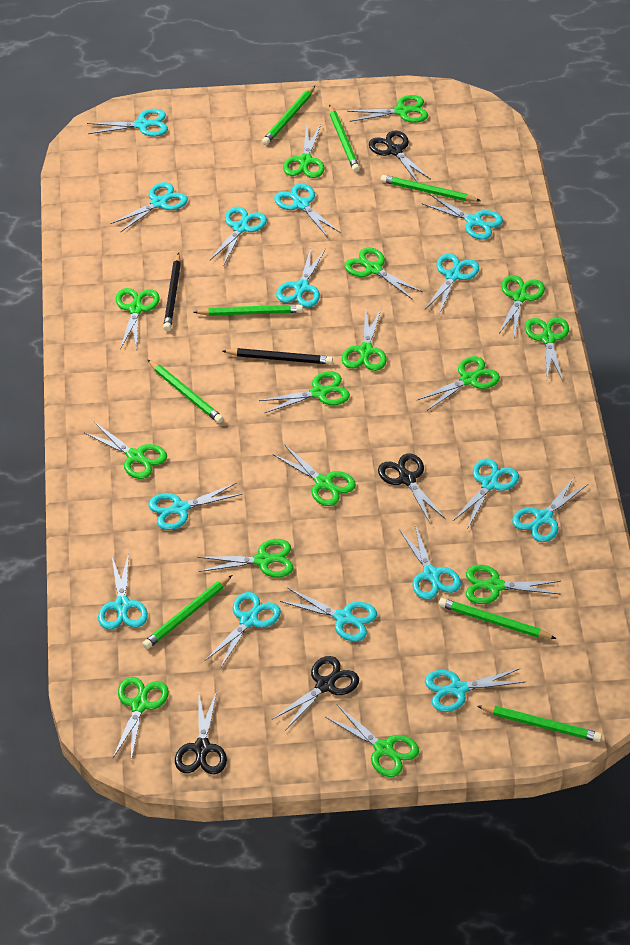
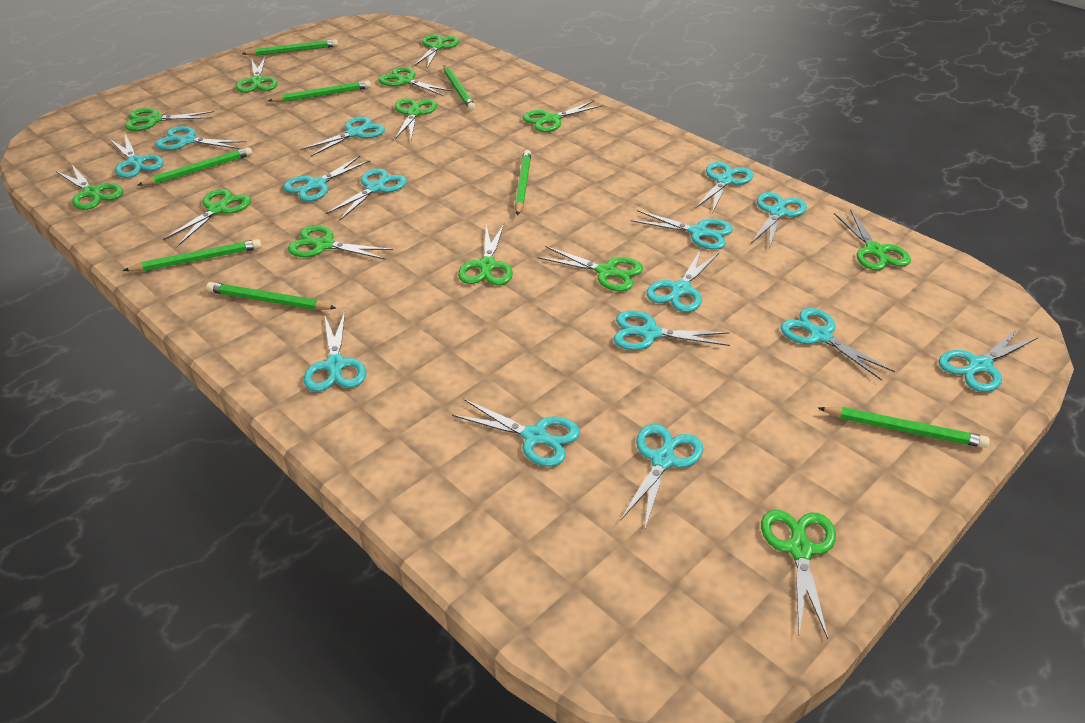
black pencil: 2 -> 0
black scissors: 4 -> 0
green scissors: 15 -> 13

